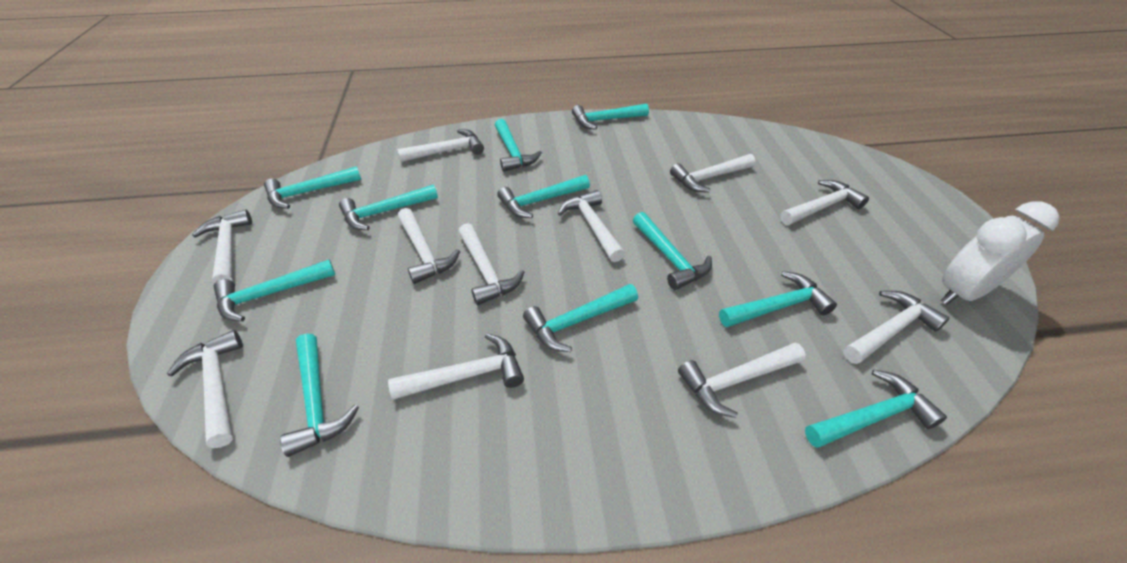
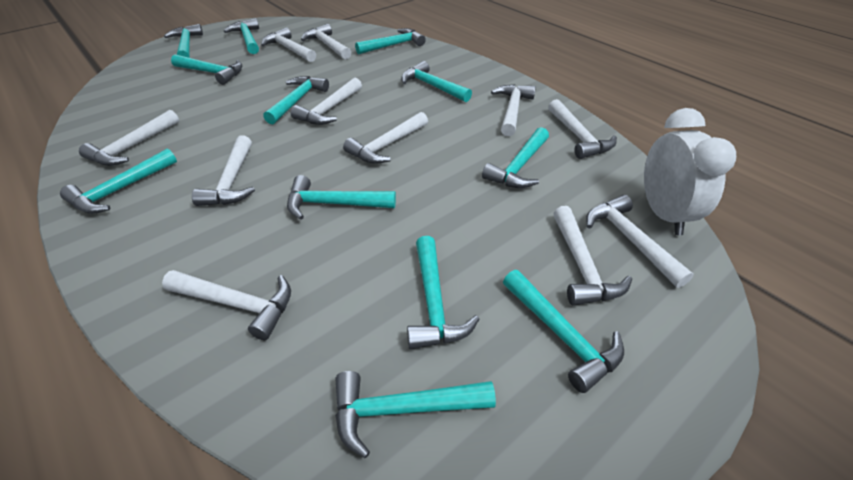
turquoise hammer: 11 -> 12

